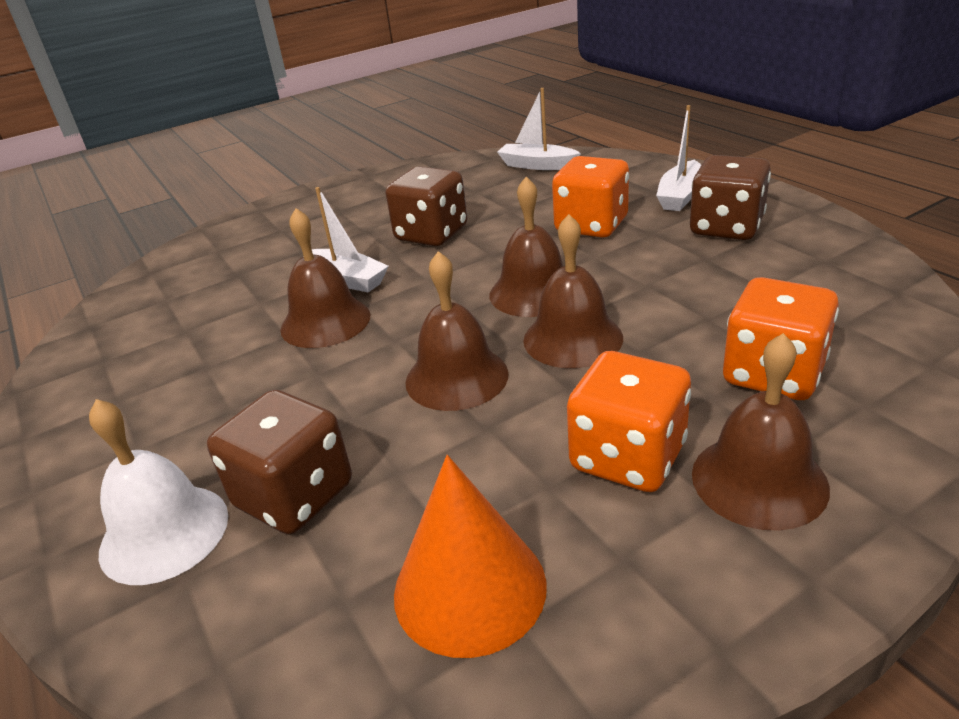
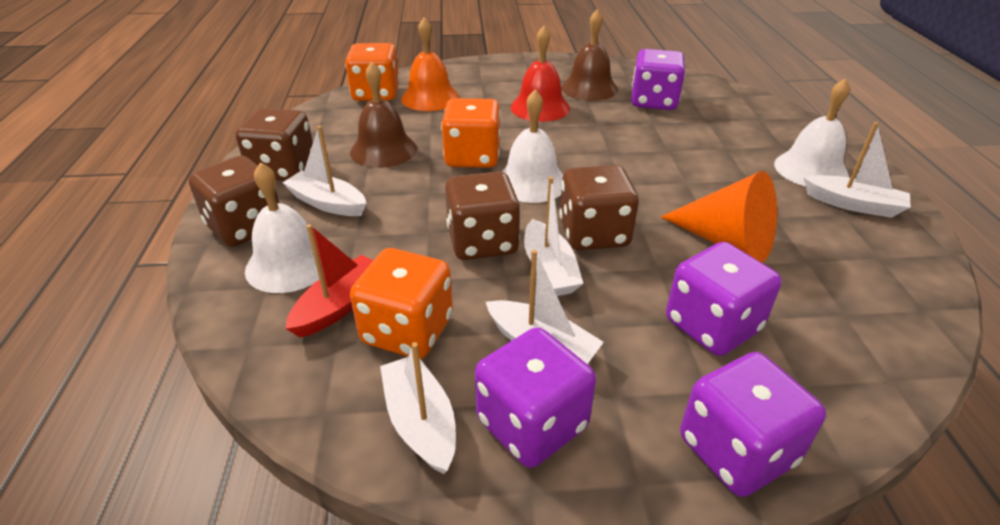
brown bell: 5 -> 2
brown dice: 3 -> 4
orange bell: 0 -> 1
purple dice: 0 -> 4
red bell: 0 -> 1
red boat: 0 -> 1
white bell: 1 -> 3
white boat: 3 -> 5

